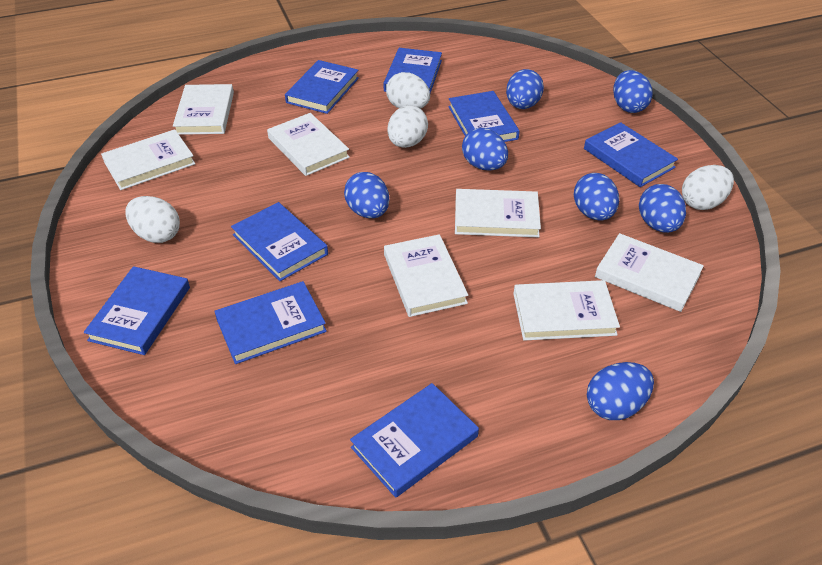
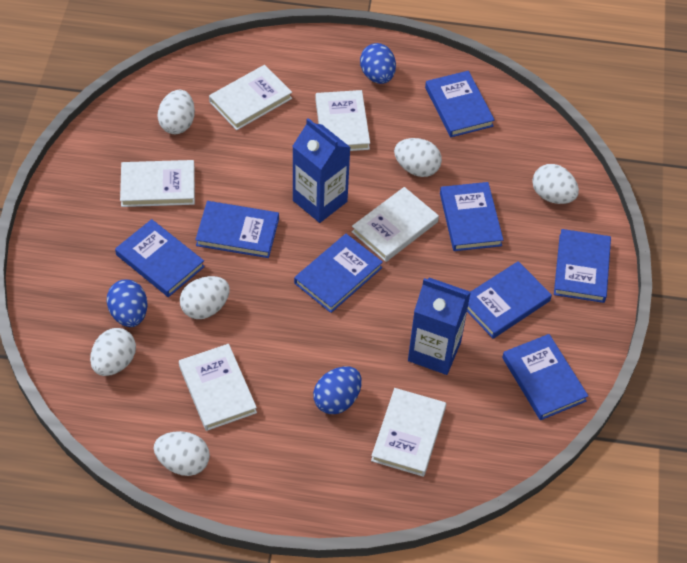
blue carton: 0 -> 2
blue egg: 7 -> 3
white book: 7 -> 6
white egg: 4 -> 6

